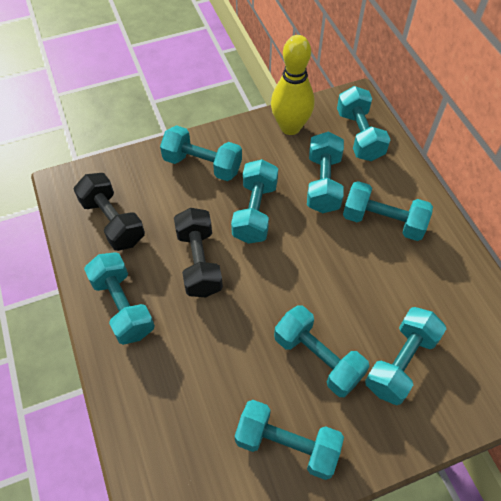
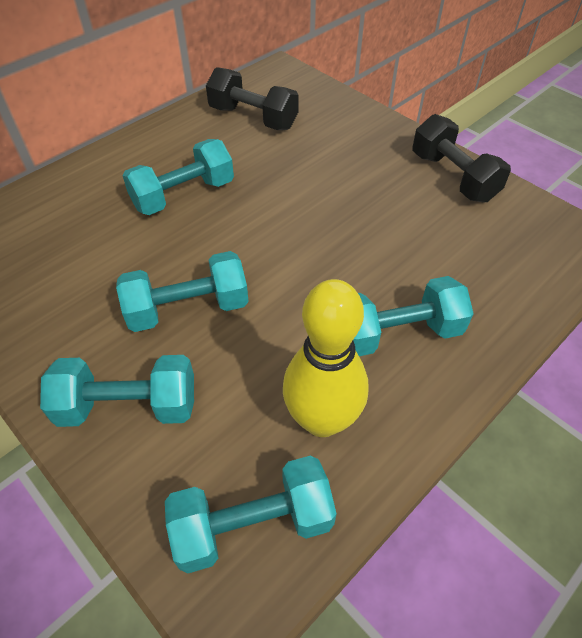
turquoise dumbbell: 9 -> 5

